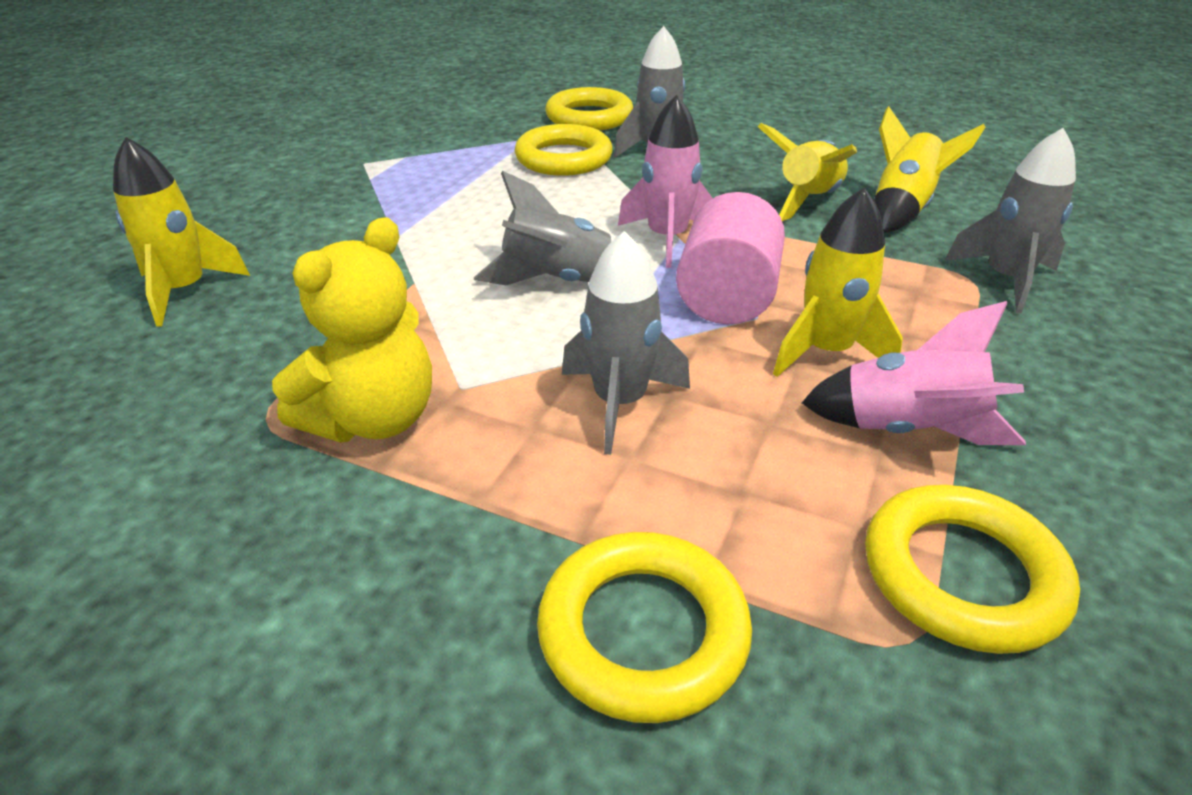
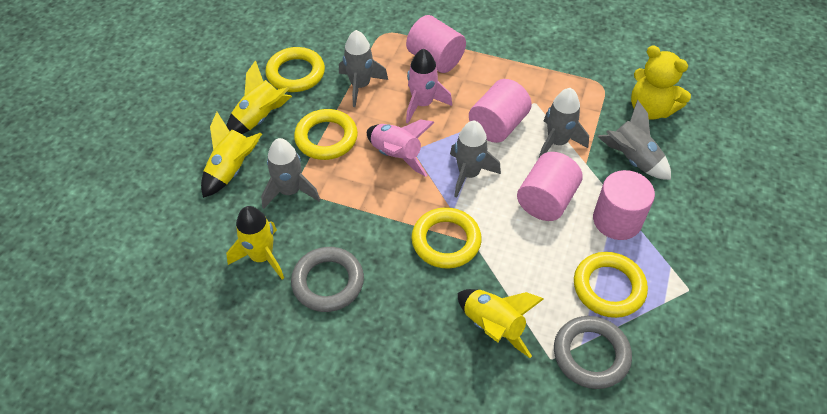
grey ring: 0 -> 2
grey rocket: 4 -> 5
pink cylinder: 1 -> 4

